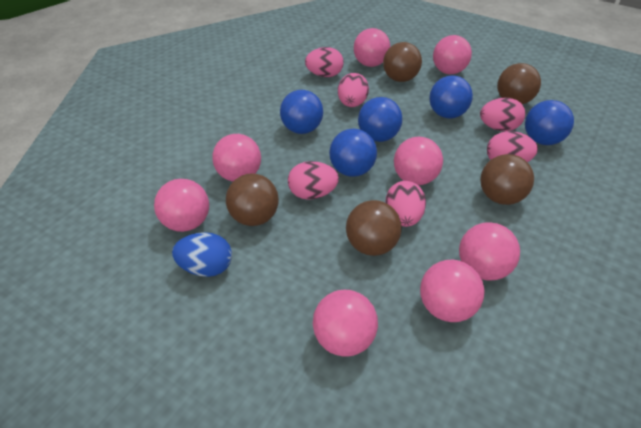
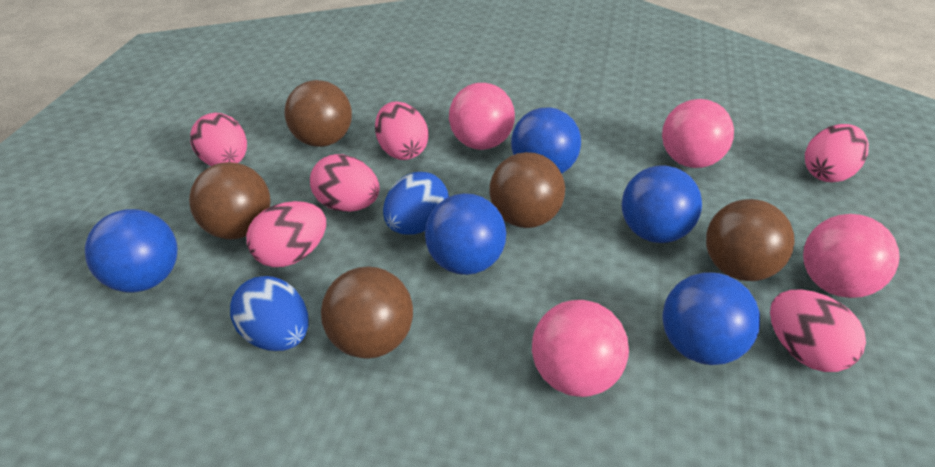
blue egg: 1 -> 2
pink ball: 8 -> 4

